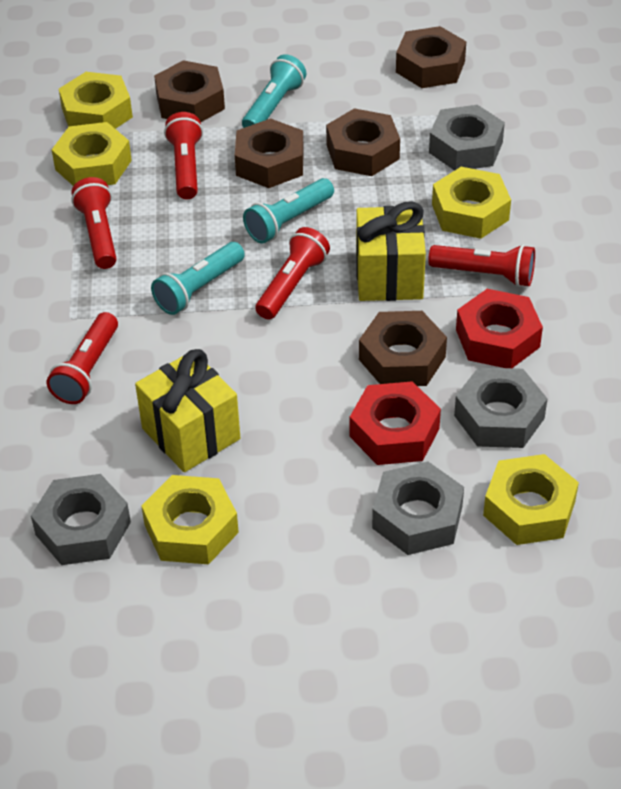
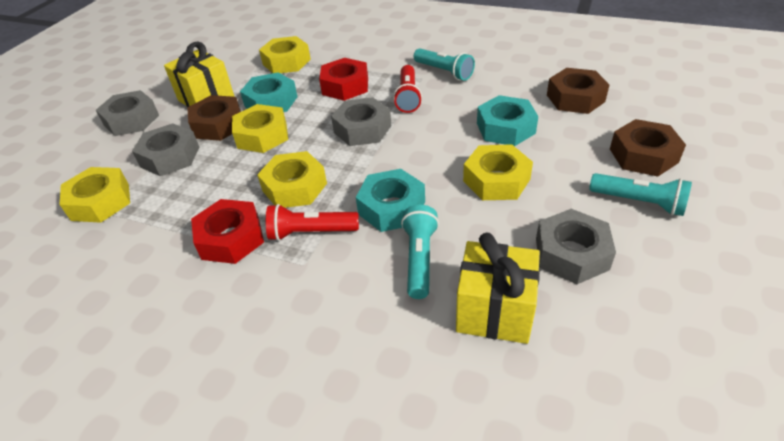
brown nut: 5 -> 3
red flashlight: 5 -> 2
turquoise nut: 0 -> 3

